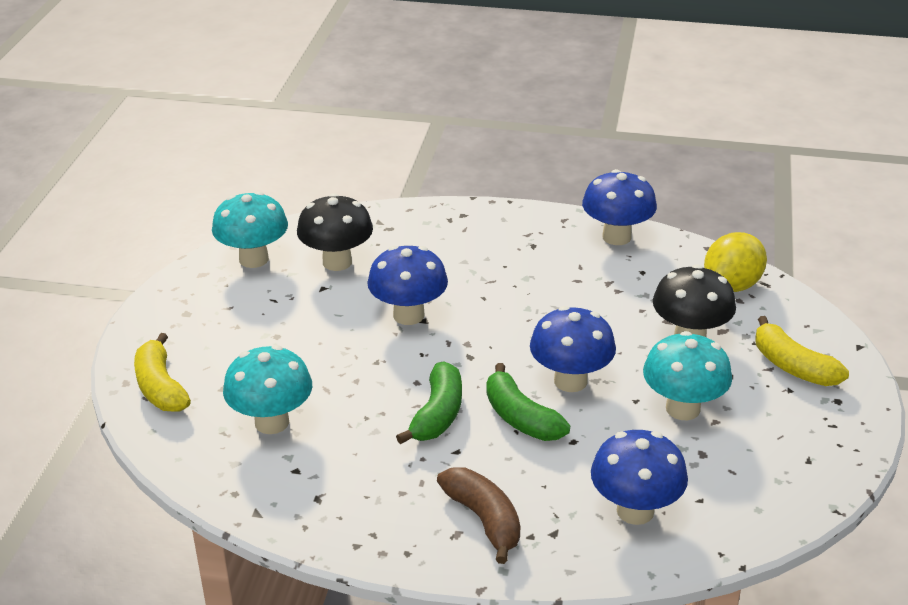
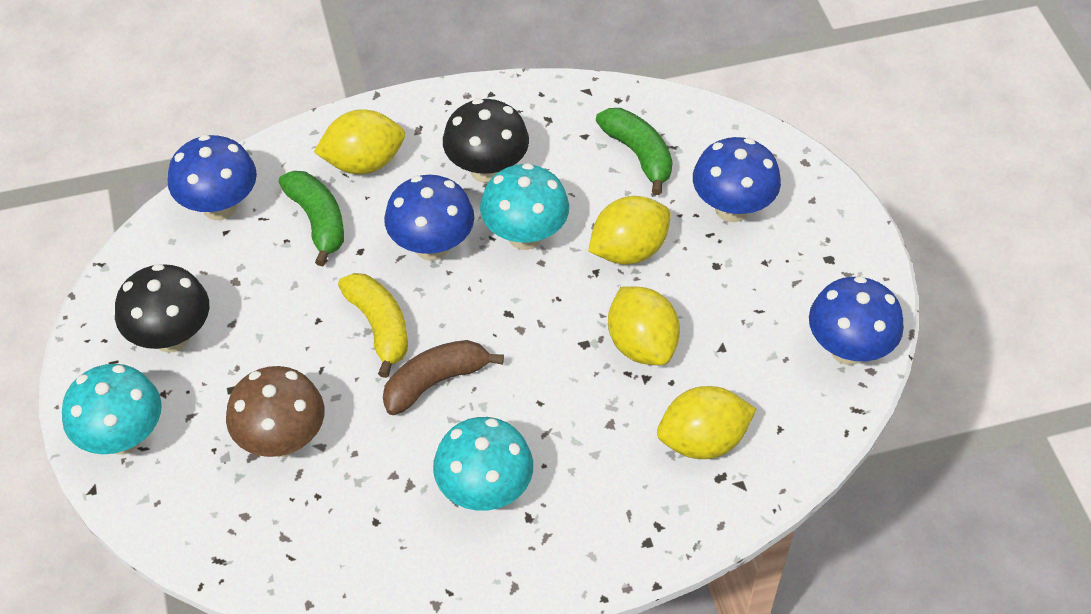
brown mushroom: 0 -> 1
yellow banana: 2 -> 1
yellow lemon: 1 -> 4

